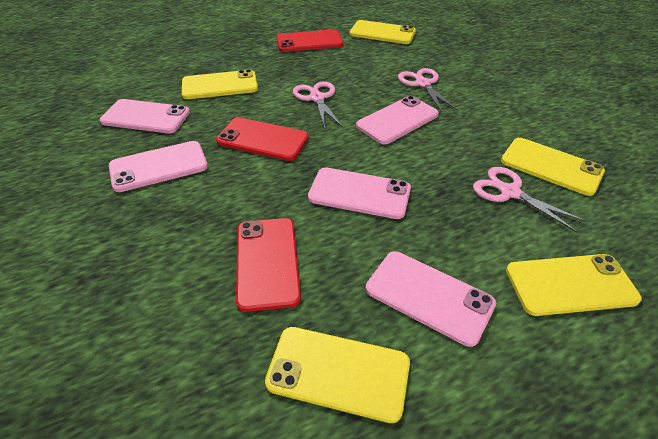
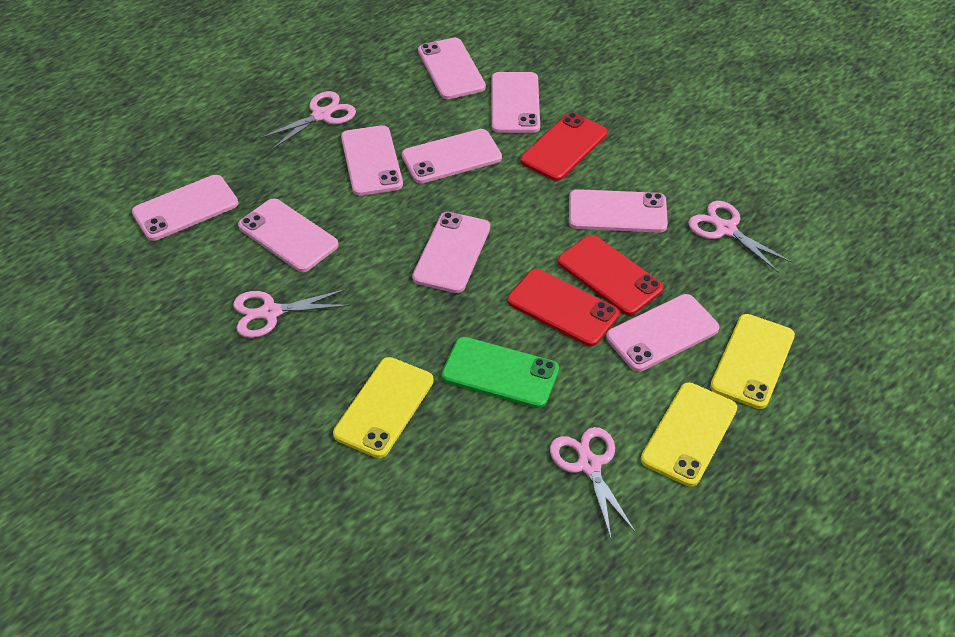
green phone: 0 -> 1
pink phone: 5 -> 9
pink scissors: 3 -> 4
yellow phone: 5 -> 3

